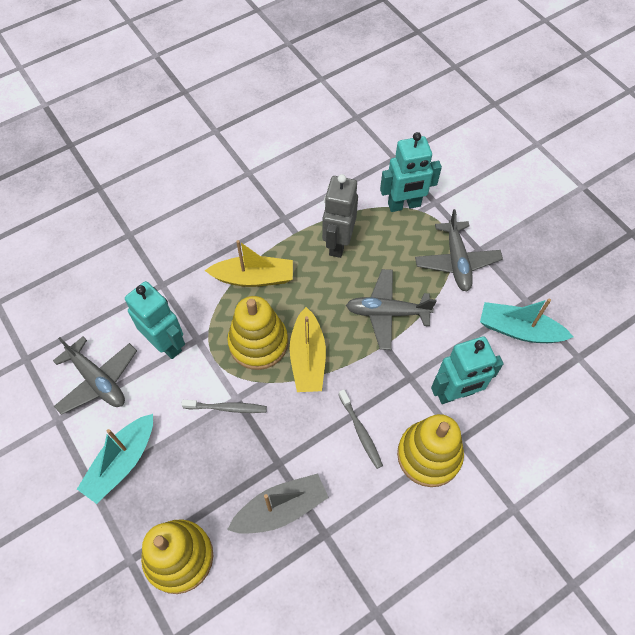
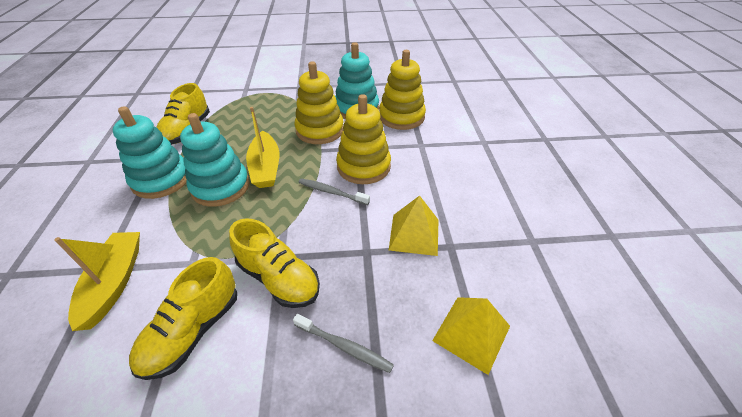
grey boat: 1 -> 0
grey plane: 3 -> 0
grey robot: 1 -> 0
turquoise boat: 2 -> 0
turquoise robot: 3 -> 0
turquoise stacking toy: 0 -> 3
yellow pyramid: 0 -> 2
yellow shoe: 0 -> 3

